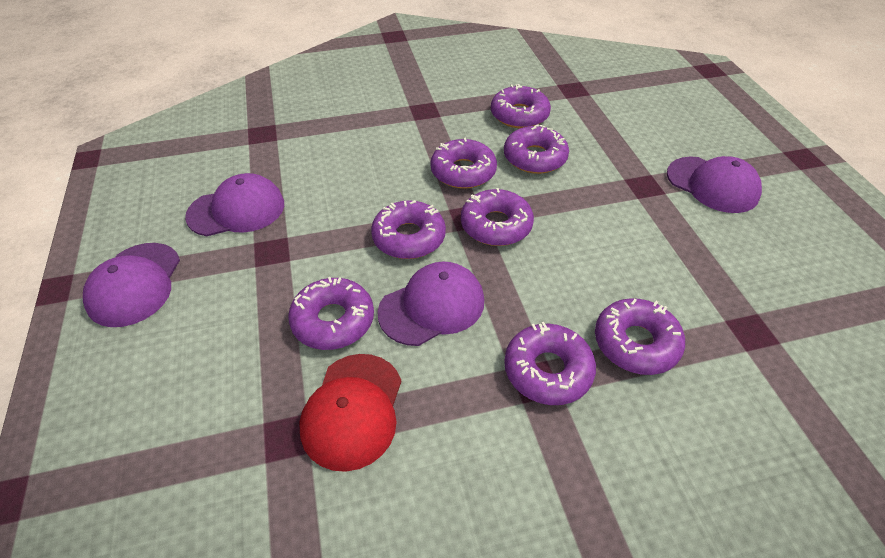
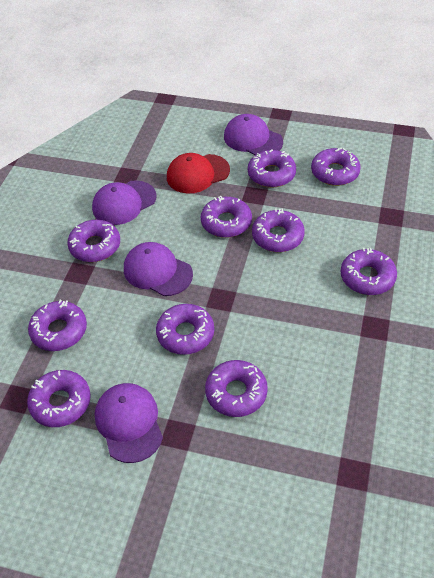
purple donut: 8 -> 10

